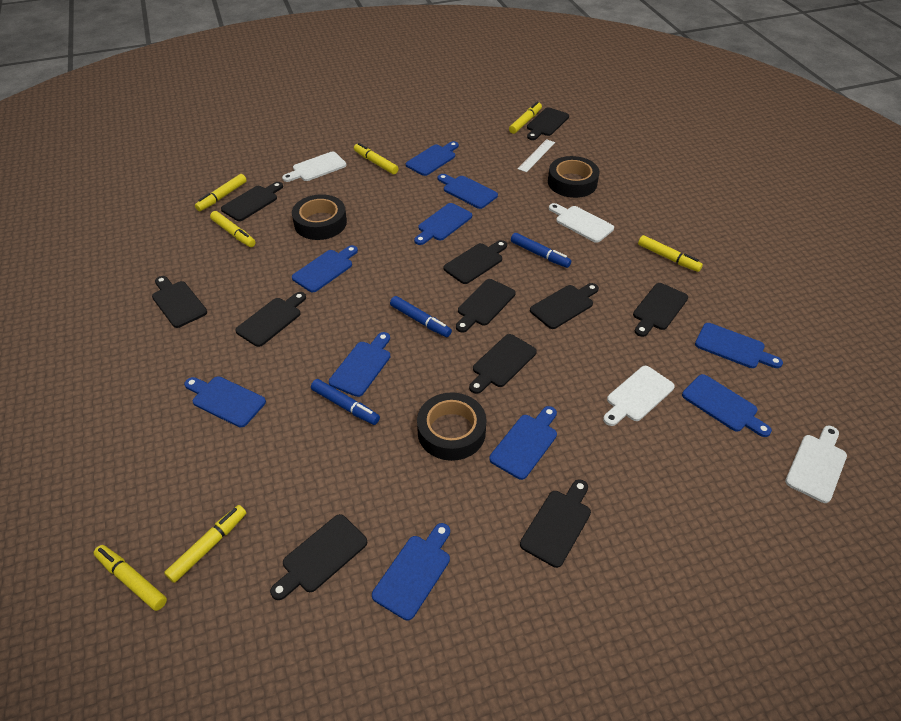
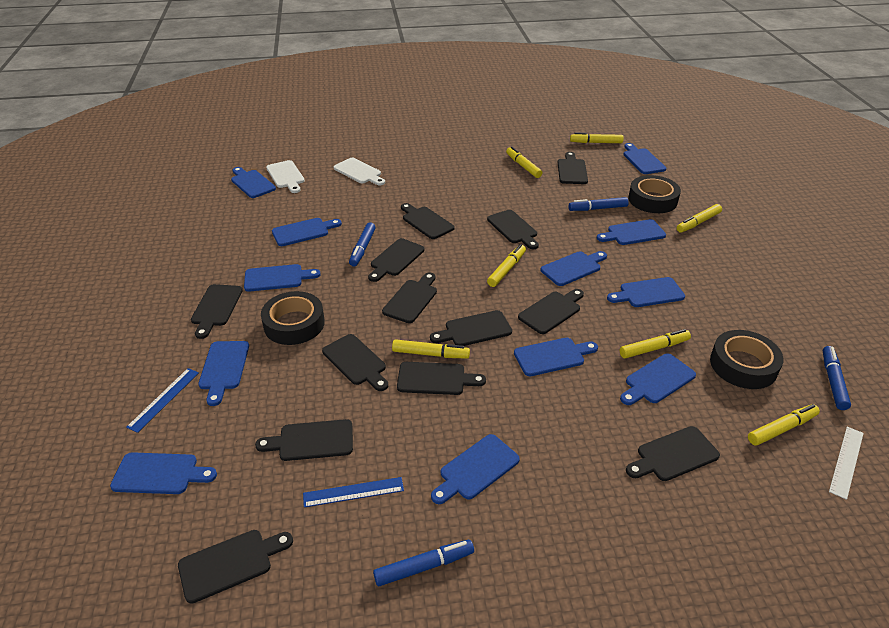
black cutting board: 11 -> 13
blue cutting board: 10 -> 12
blue marker: 3 -> 4
blue ruler: 0 -> 2
white cutting board: 4 -> 2

